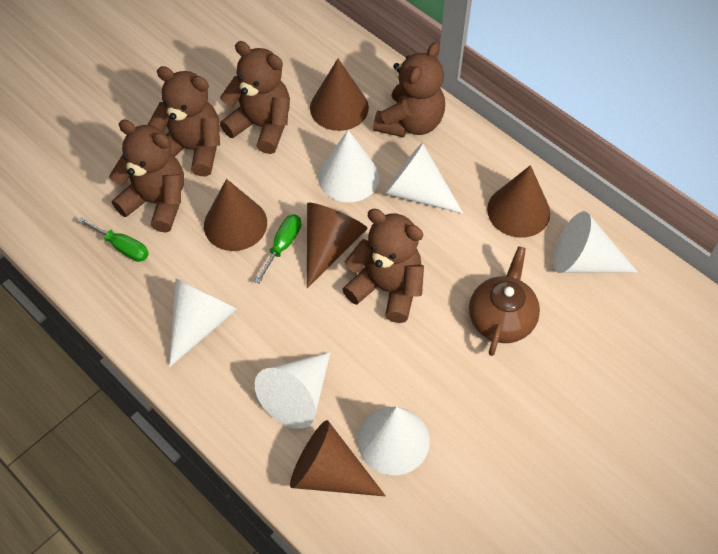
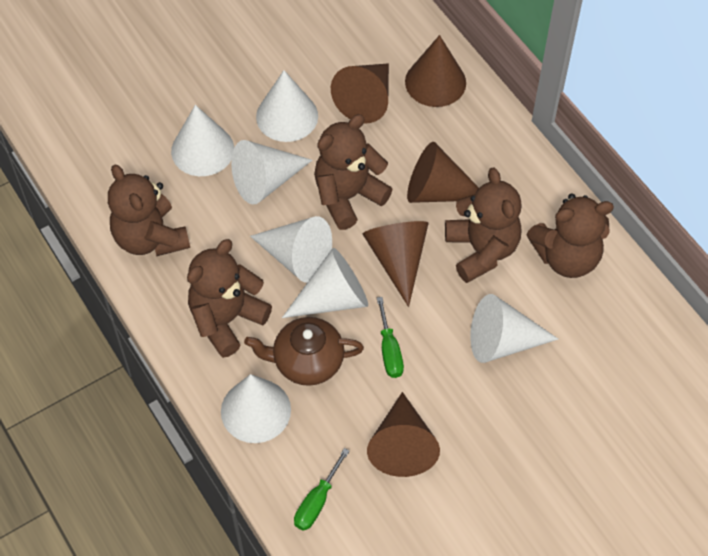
white cone: 6 -> 7

